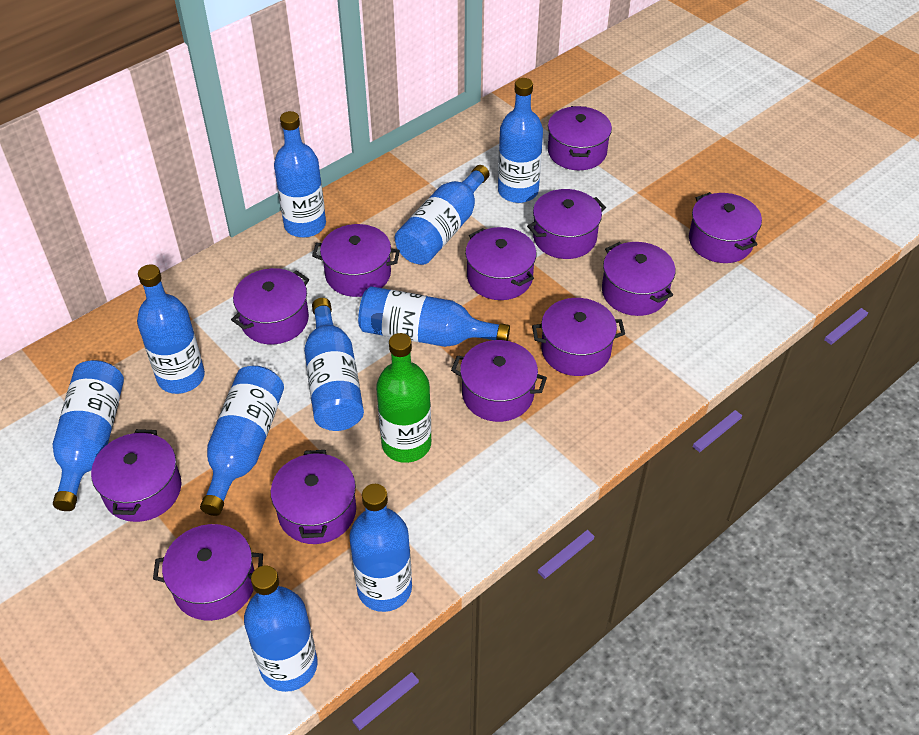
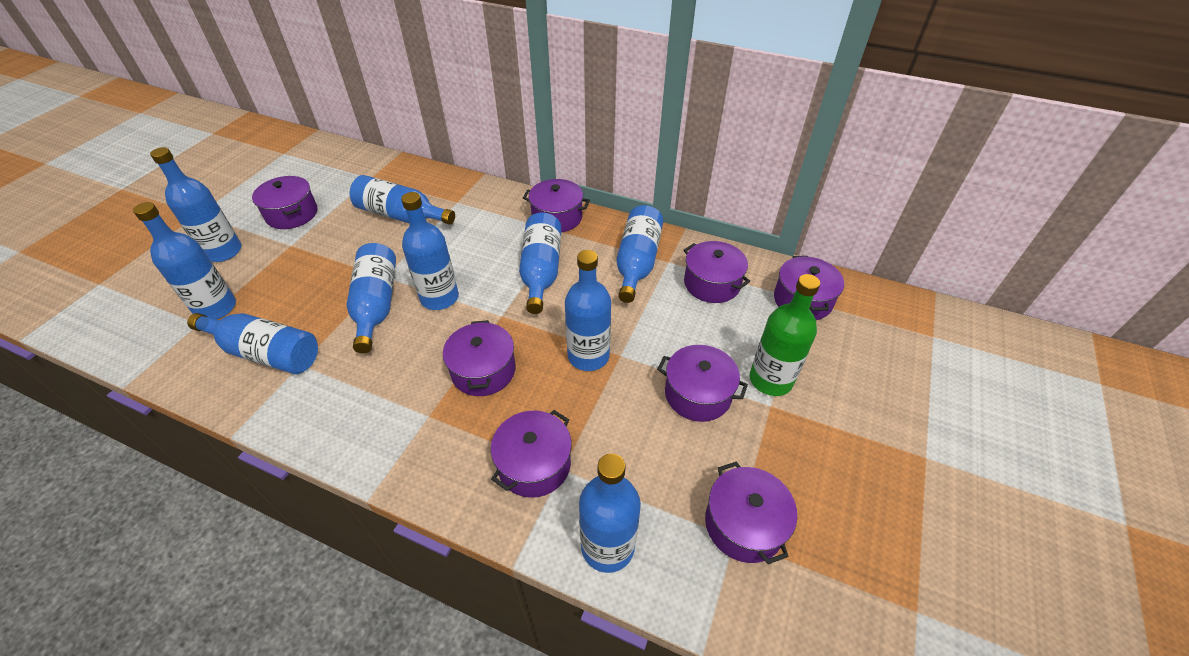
purple pot: 12 -> 8

